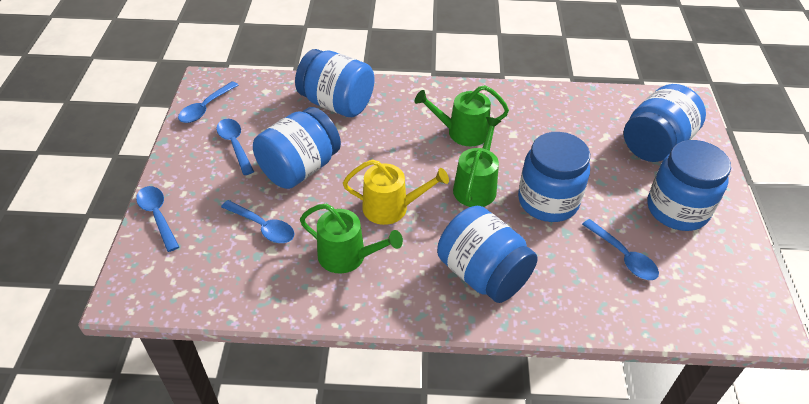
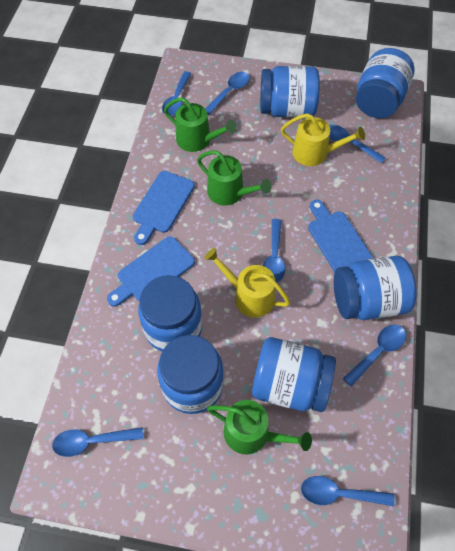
blue cutting board: 0 -> 3
blue spoon: 5 -> 7
yellow watering can: 1 -> 2

